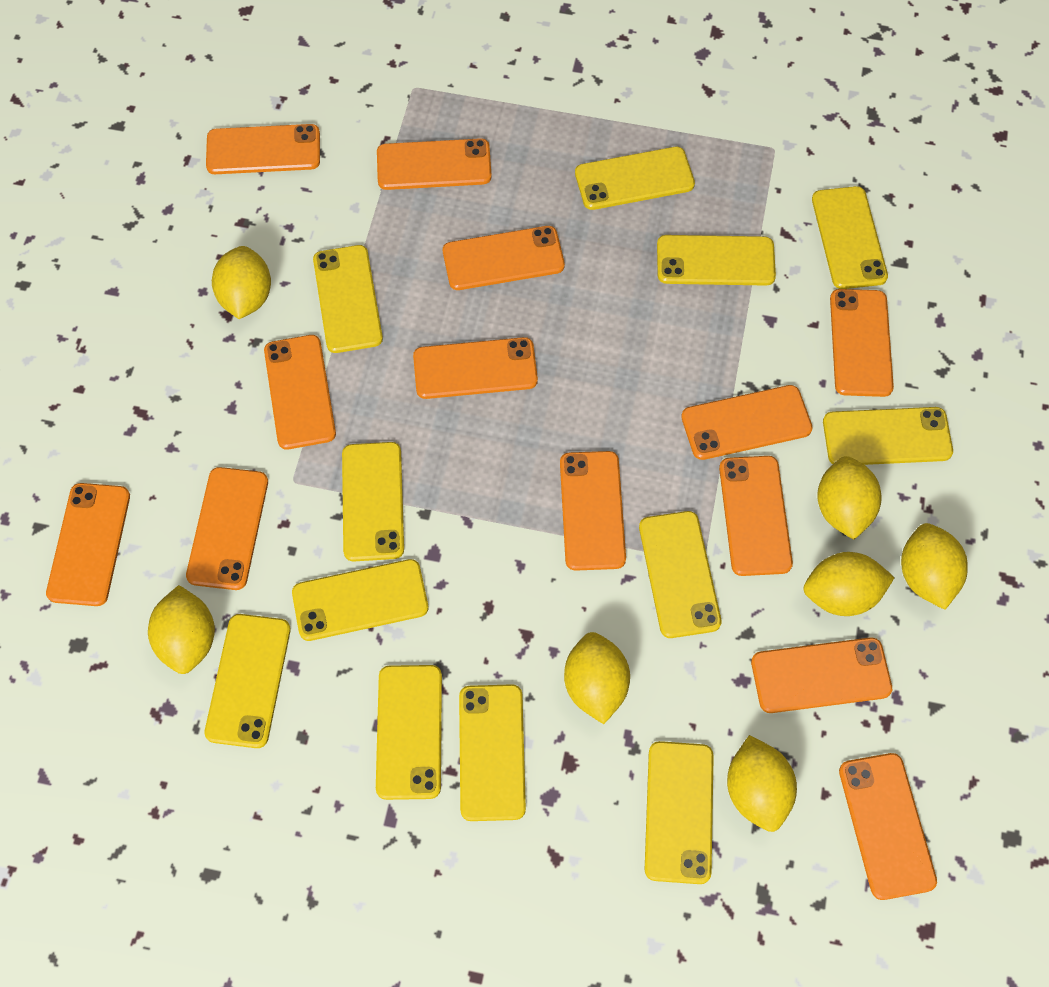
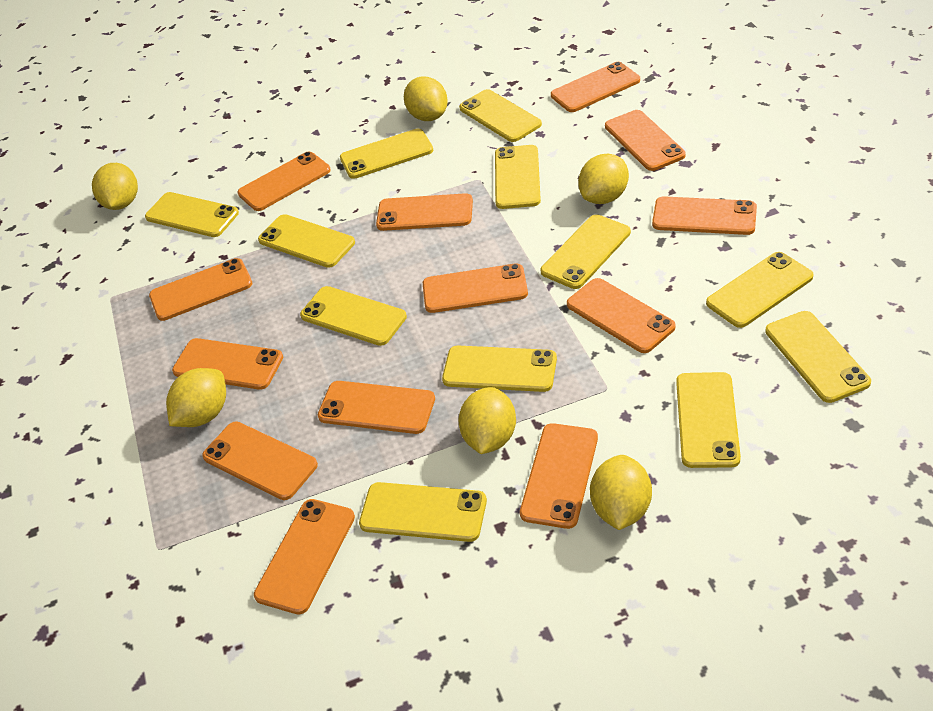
yellow lemon: 7 -> 6

